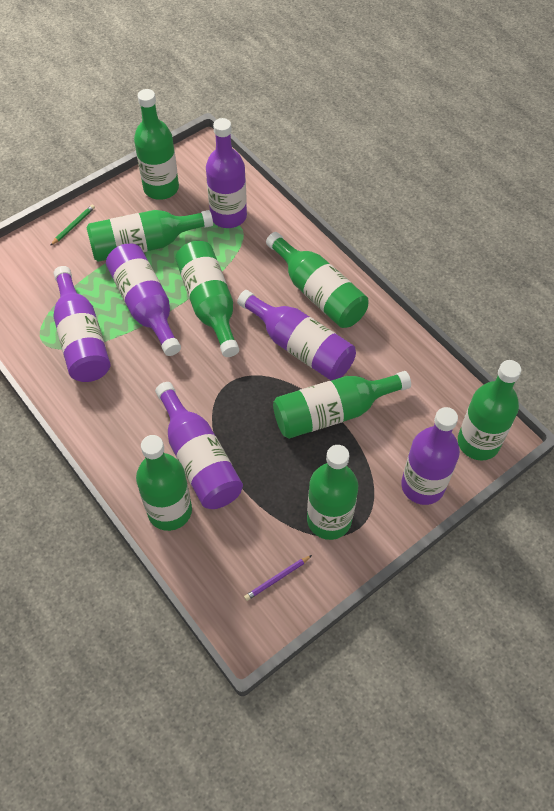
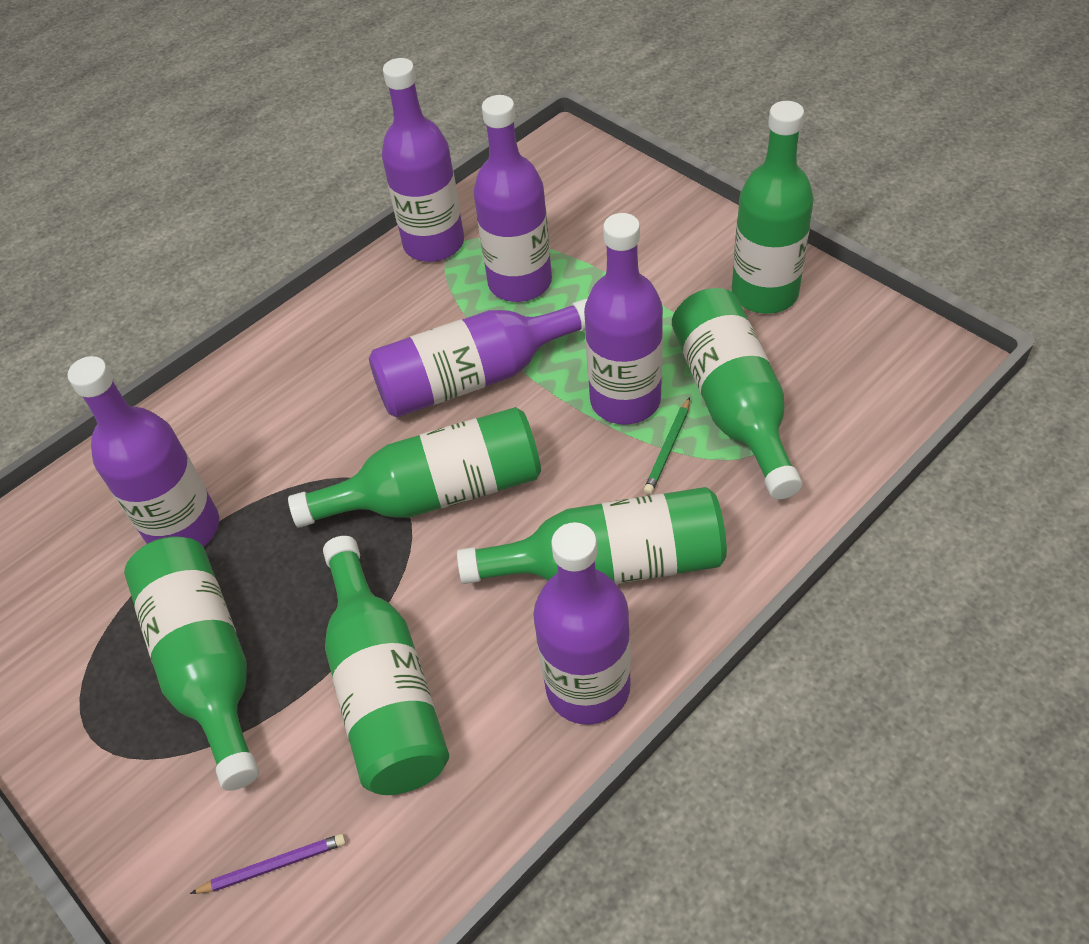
green bottle: 8 -> 6

